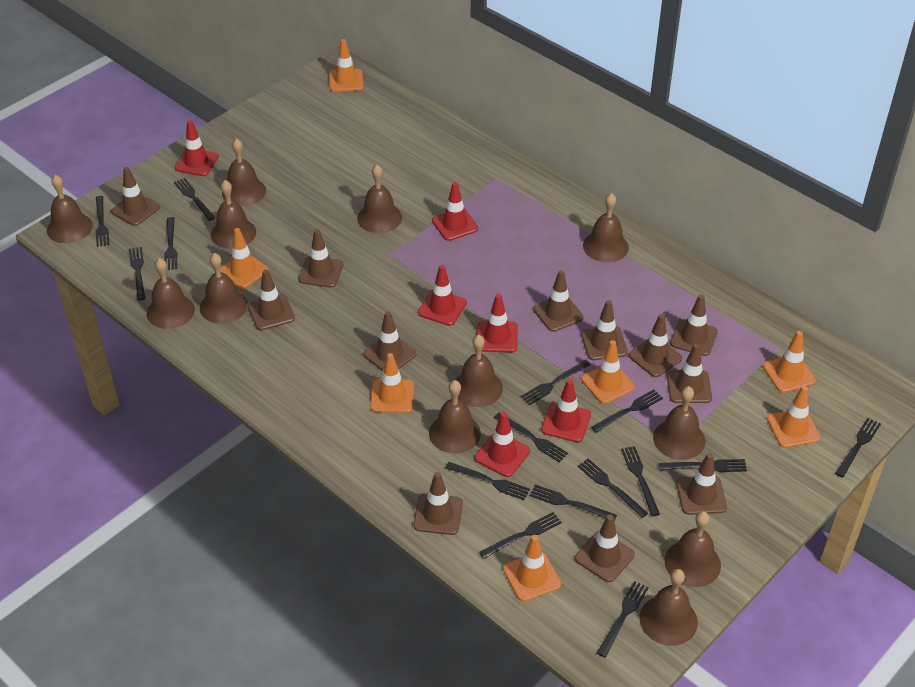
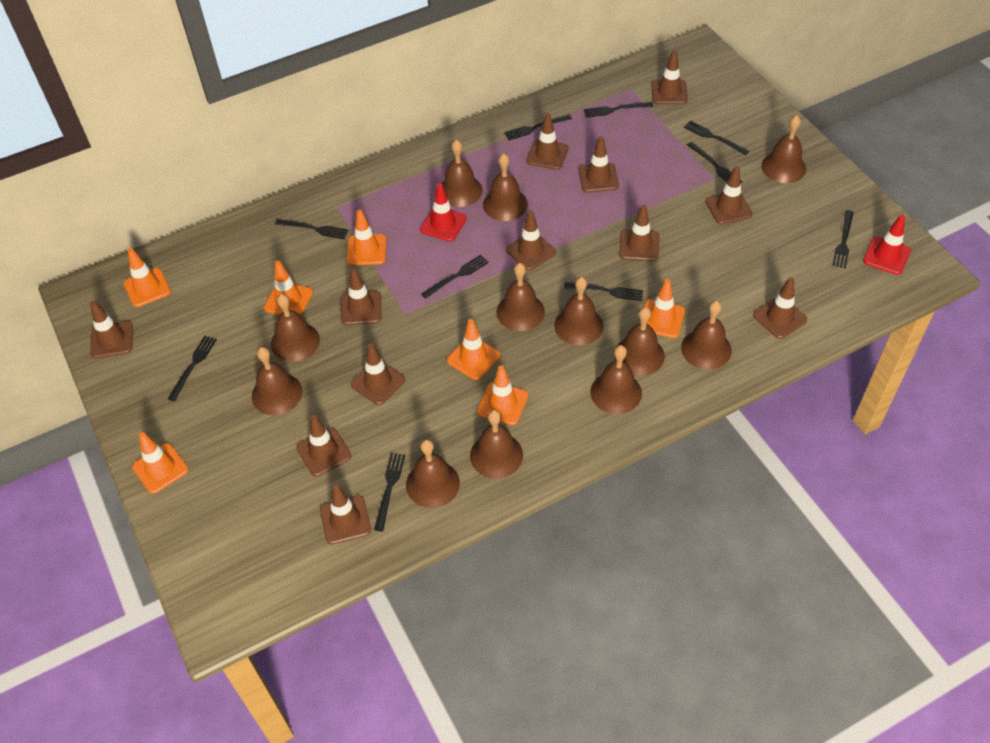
black fork: 15 -> 10
red traffic cone: 6 -> 2

